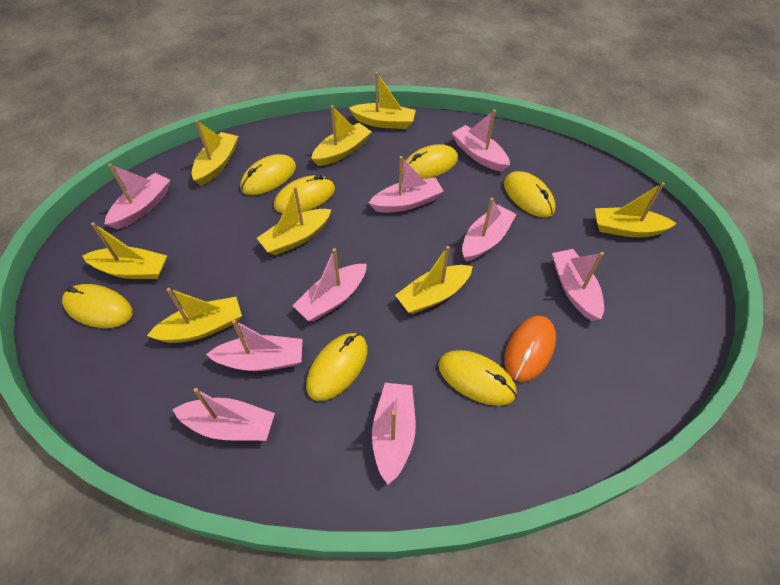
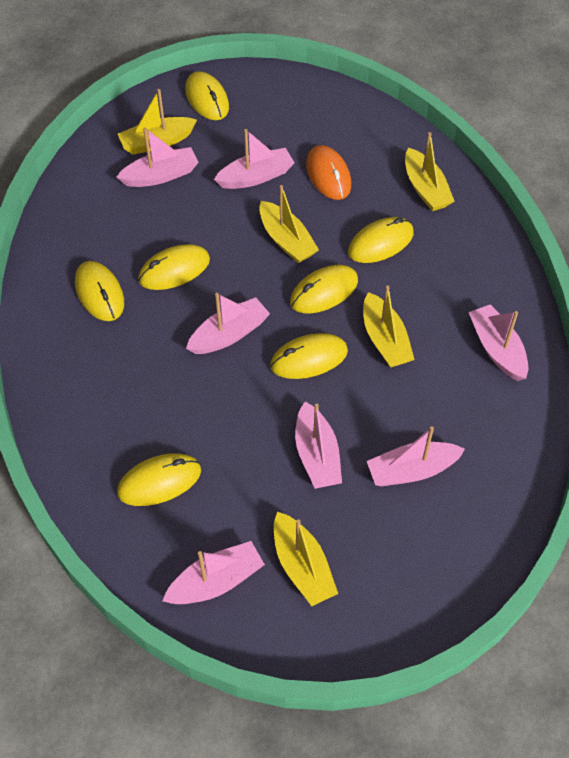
pink boat: 9 -> 7
yellow boat: 8 -> 5

